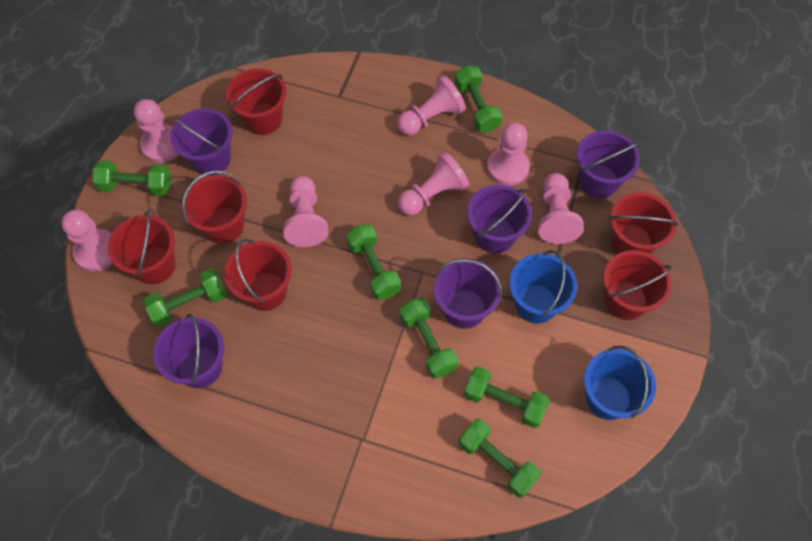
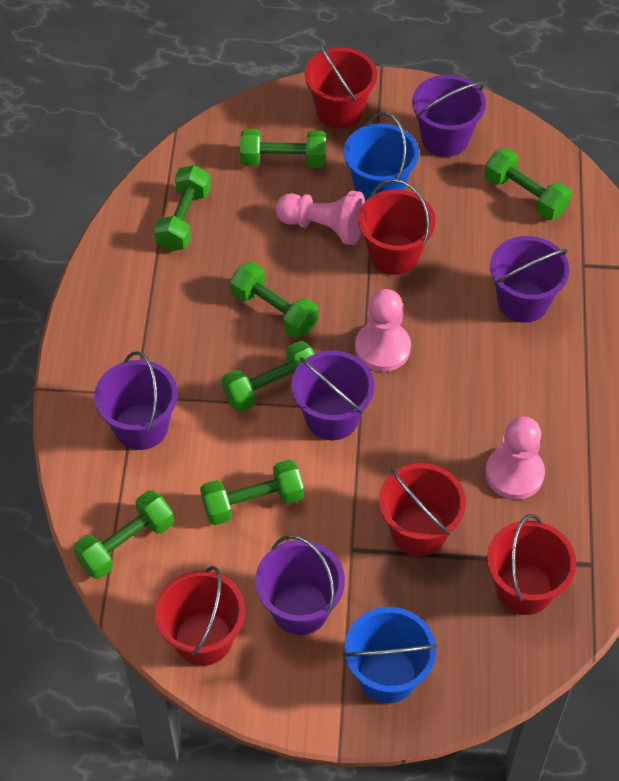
pink pawn: 7 -> 3
red bucket: 6 -> 5

